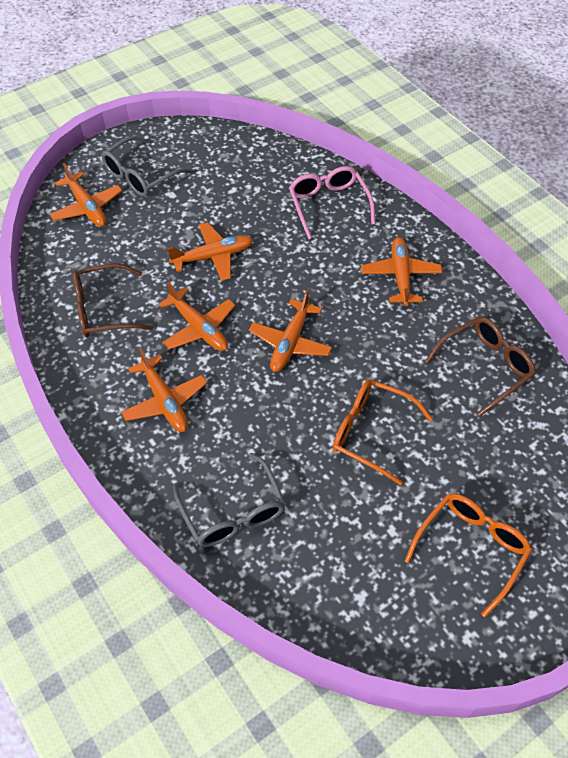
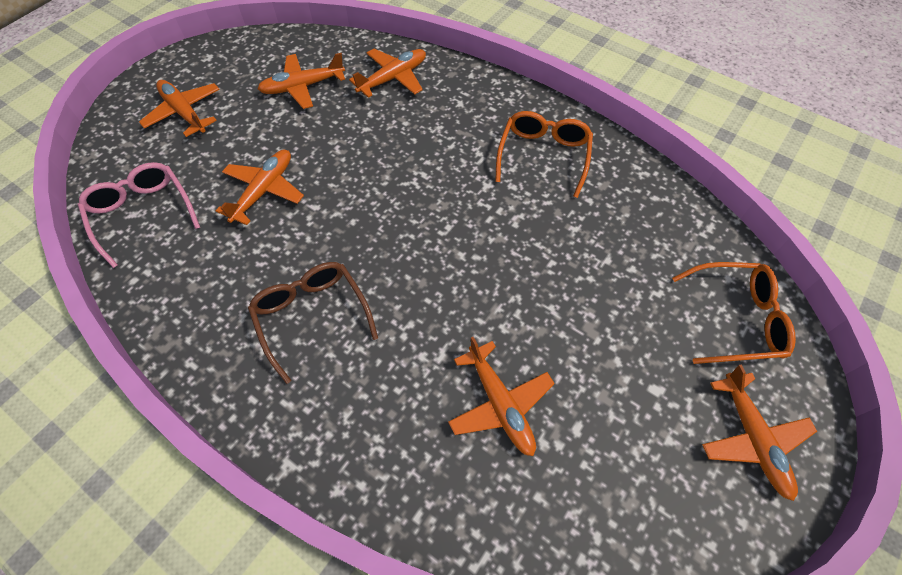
brown glasses: 2 -> 1
grey glasses: 2 -> 0

